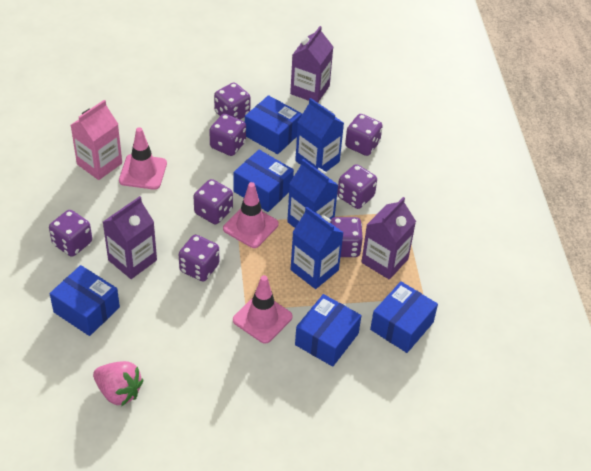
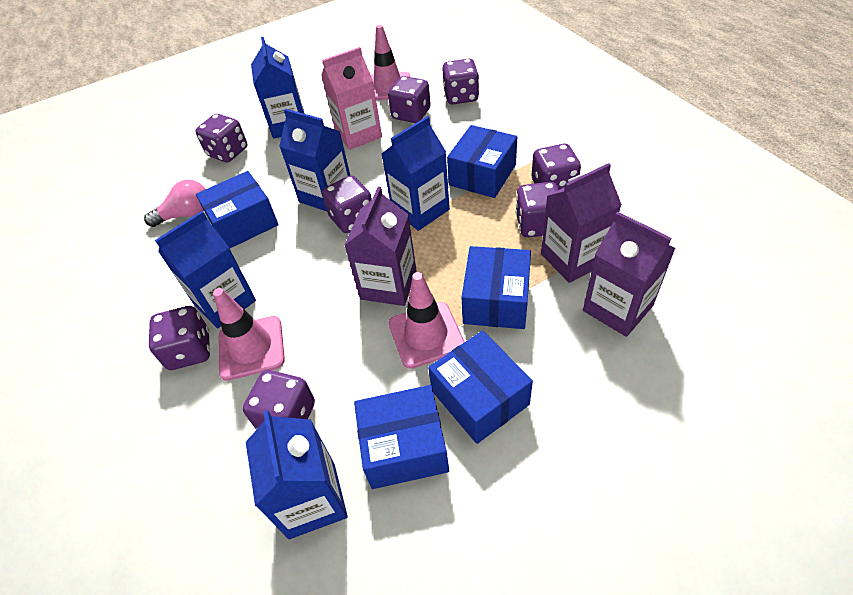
blue carton: 3 -> 5
pink light bulb: 0 -> 1
pink strawberry: 1 -> 0

